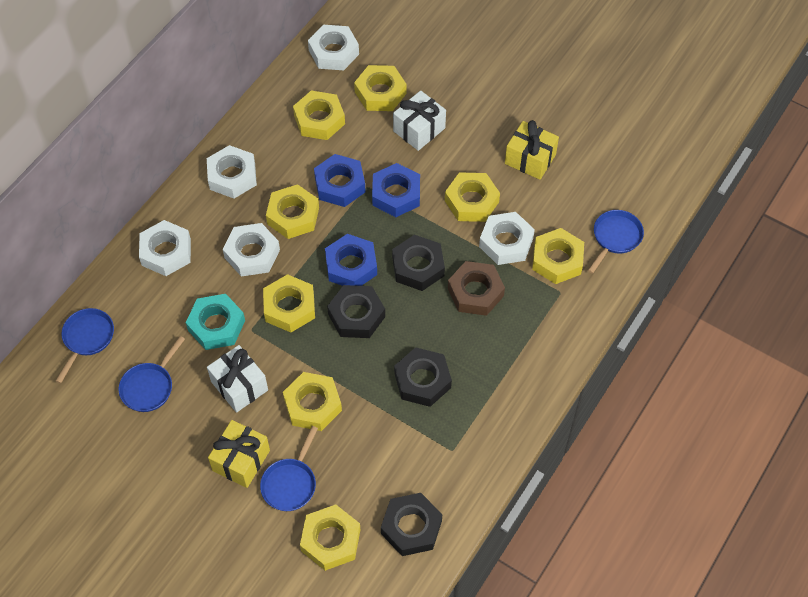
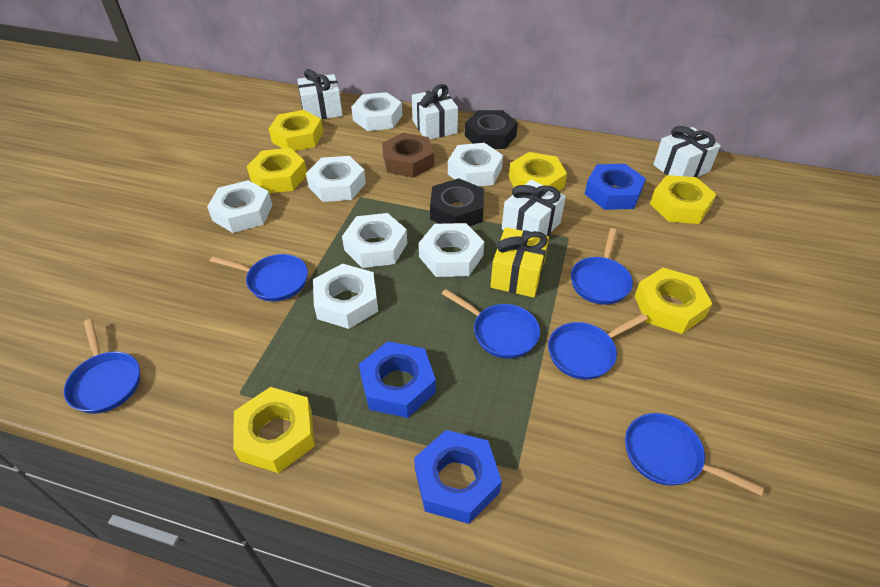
black nut: 4 -> 2
blue pan: 4 -> 6
turquoise nut: 1 -> 0
white gift: 2 -> 4
white nut: 5 -> 7
yellow gift: 2 -> 1
yellow nut: 8 -> 6

